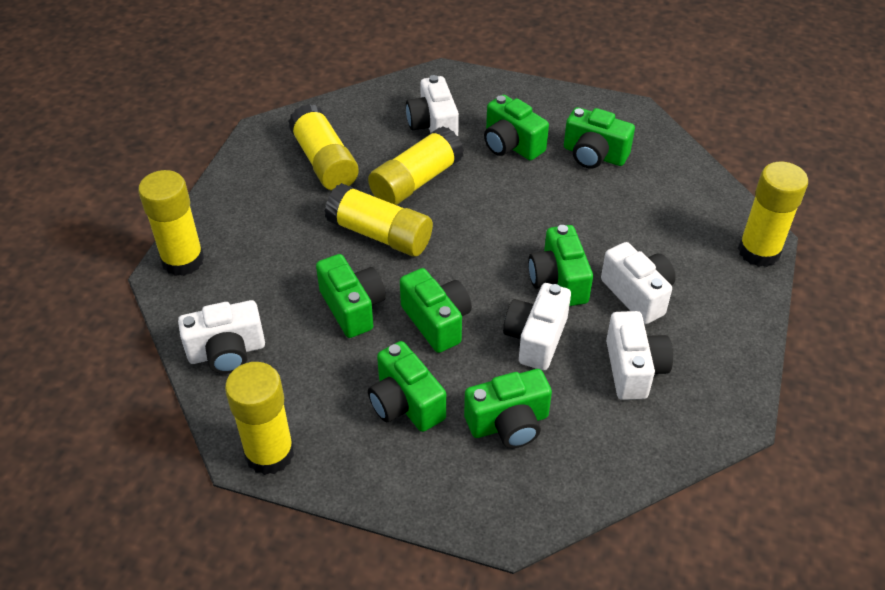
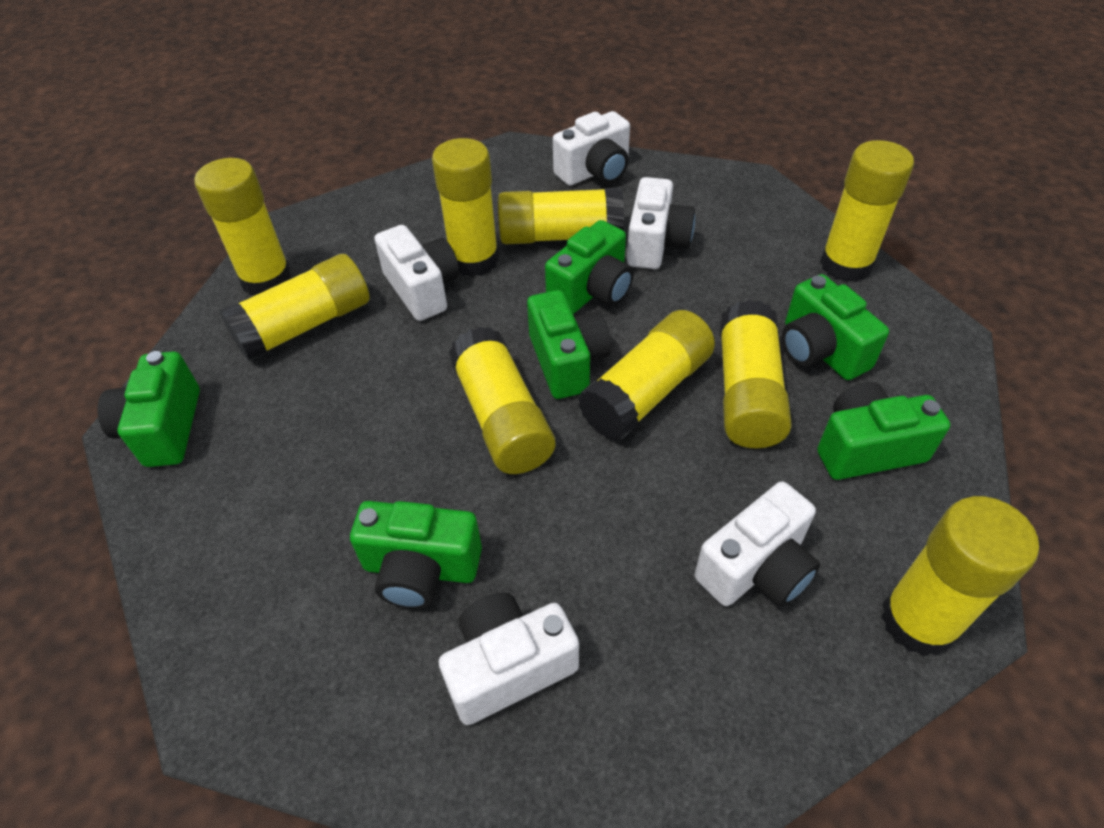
green camera: 7 -> 6
yellow glue stick: 6 -> 9

